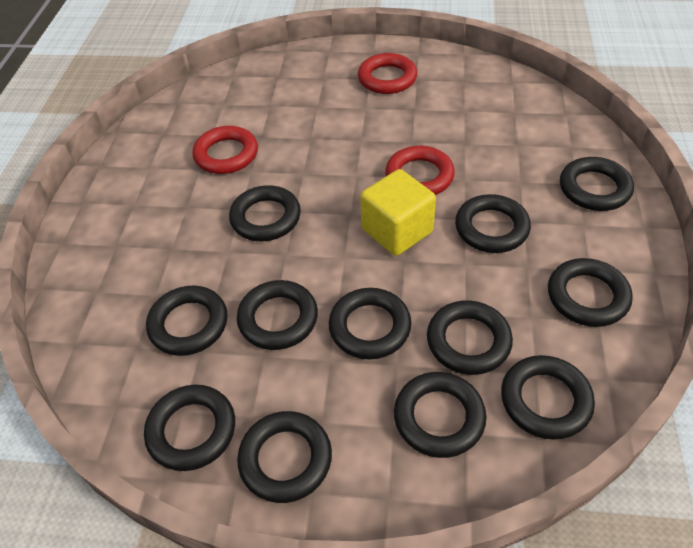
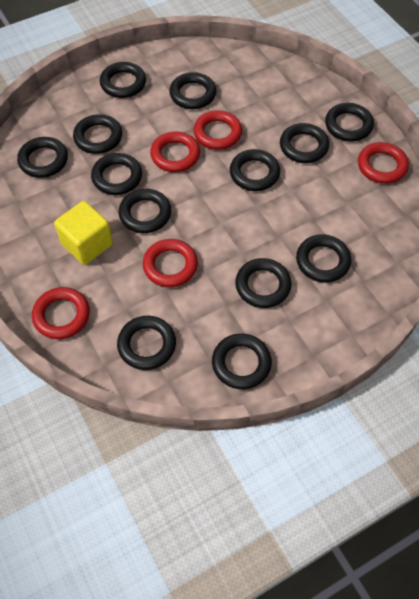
black ring: 12 -> 13
red ring: 3 -> 5

